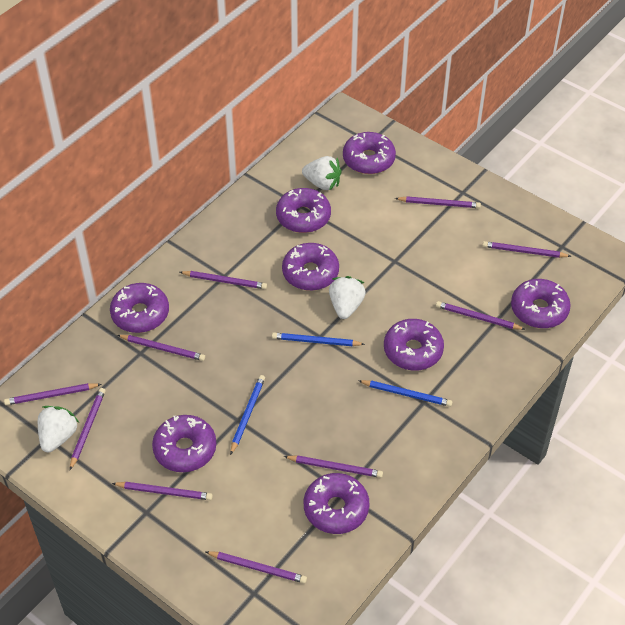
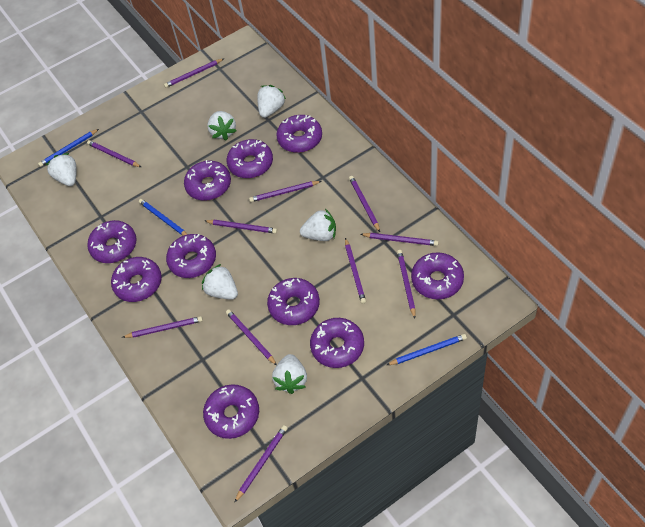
purple donut: 8 -> 10
purple pencil: 10 -> 11
white strawberry: 3 -> 6

